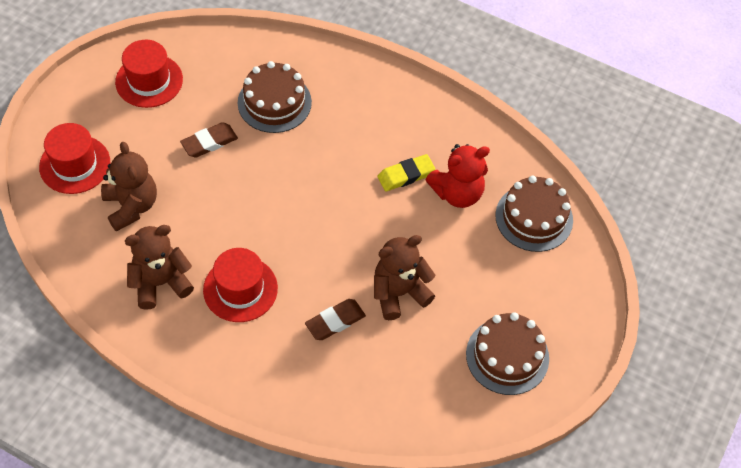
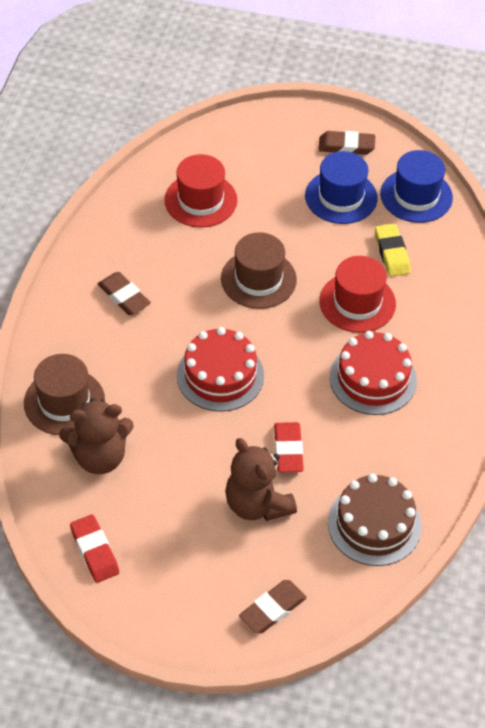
blue hat: 0 -> 2
brown cake: 3 -> 1
brown eraser: 2 -> 3
brown hat: 0 -> 2
brown teddy bear: 3 -> 2
red cake: 0 -> 2
red eraser: 0 -> 2
red hat: 3 -> 2
red teddy bear: 1 -> 0

